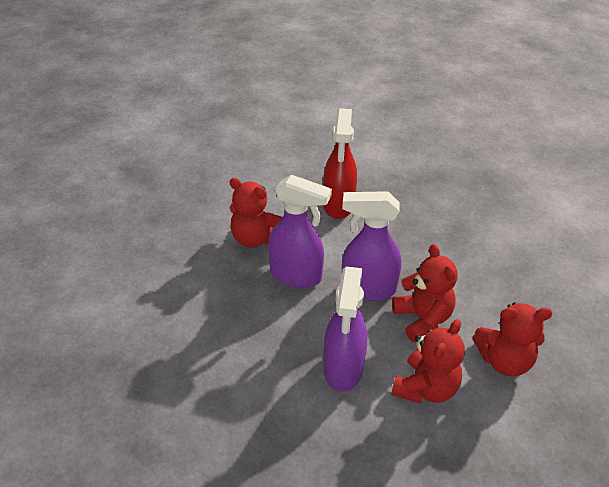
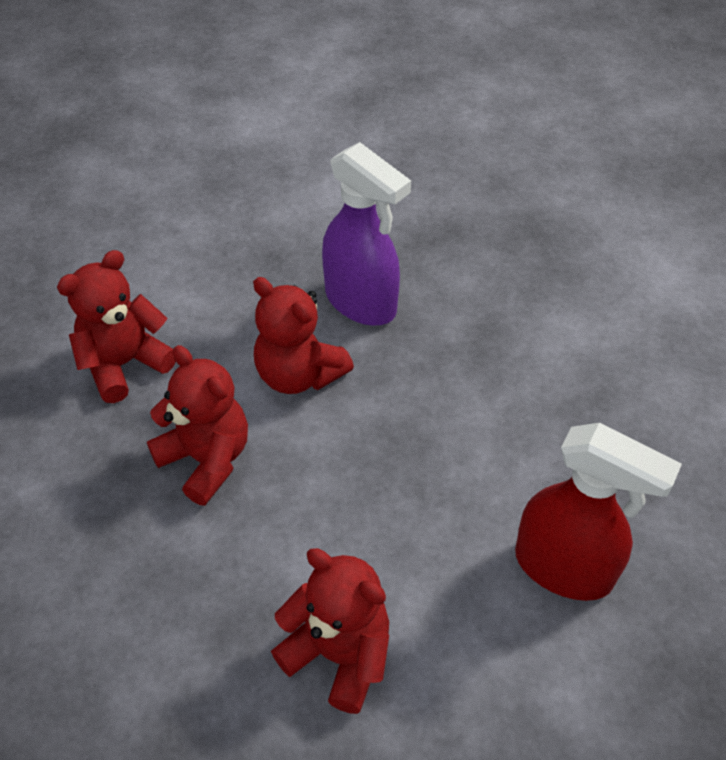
purple spray bottle: 3 -> 1

